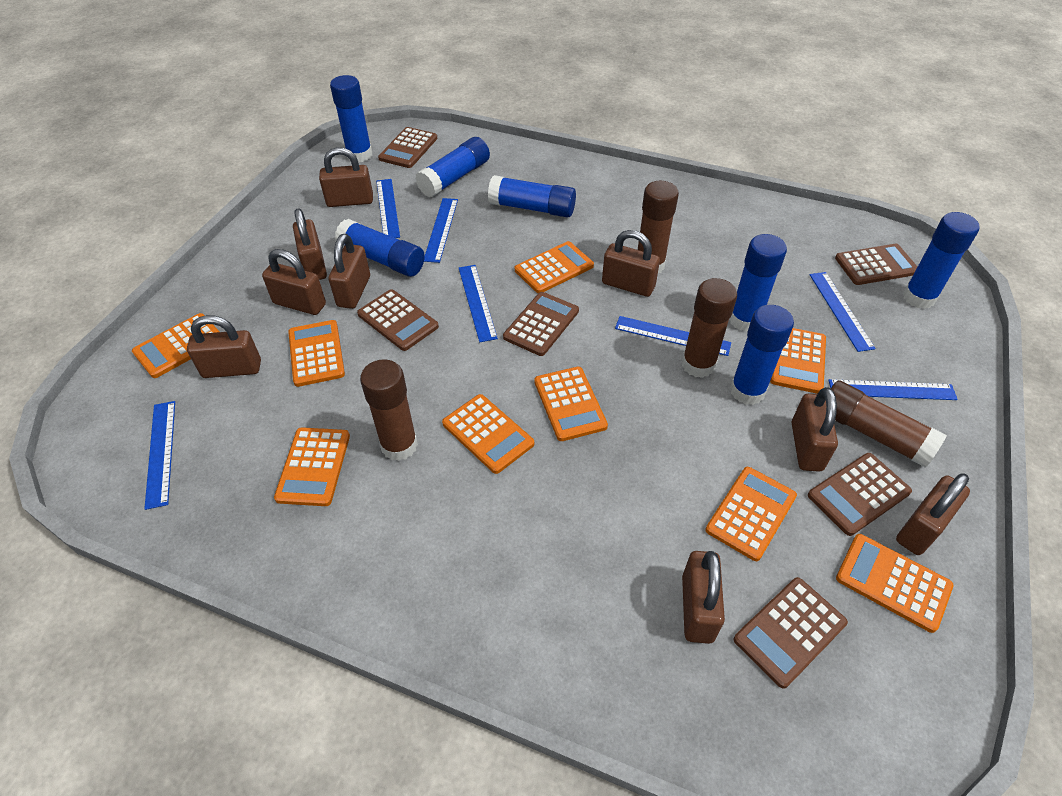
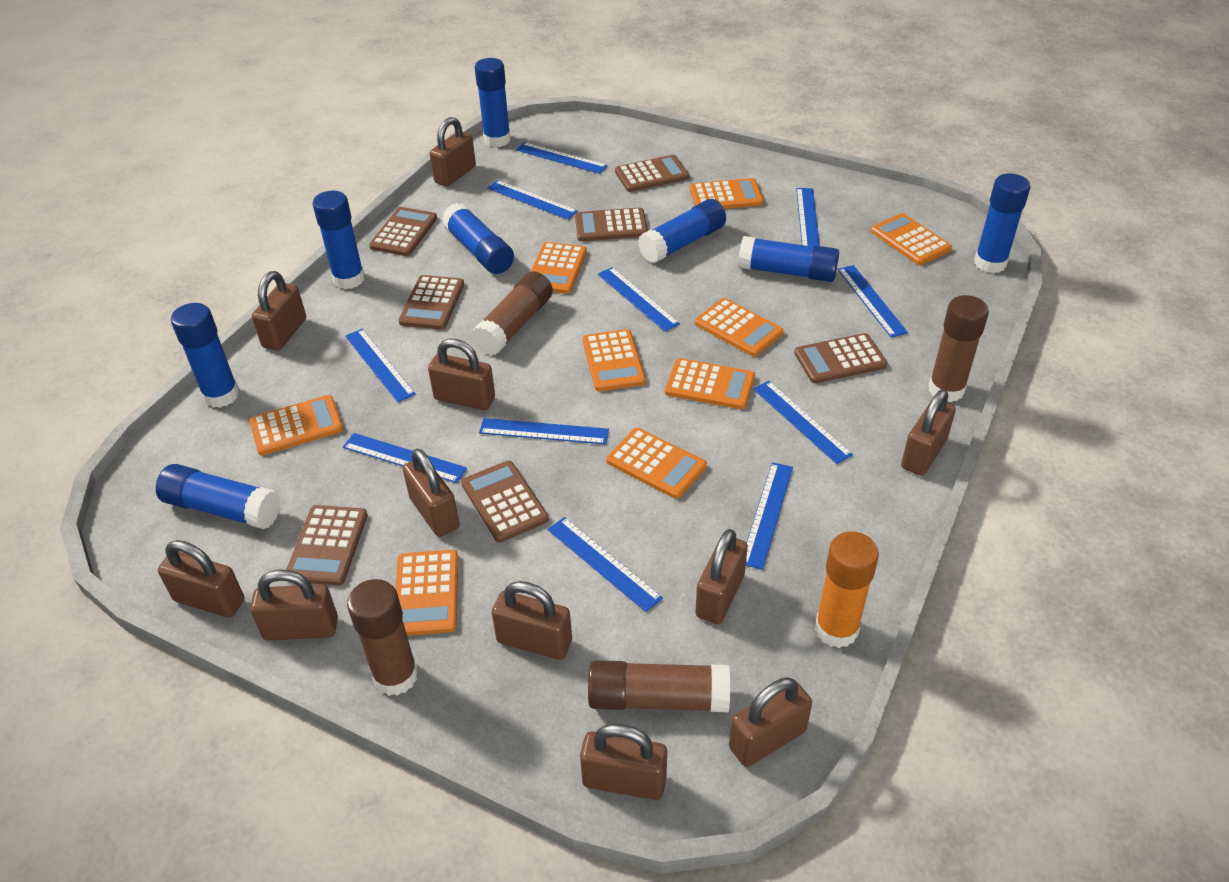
blue glue stick: 7 -> 8
blue ruler: 7 -> 11
brown calculator: 6 -> 7
brown padlock: 9 -> 11
orange glue stick: 0 -> 1

